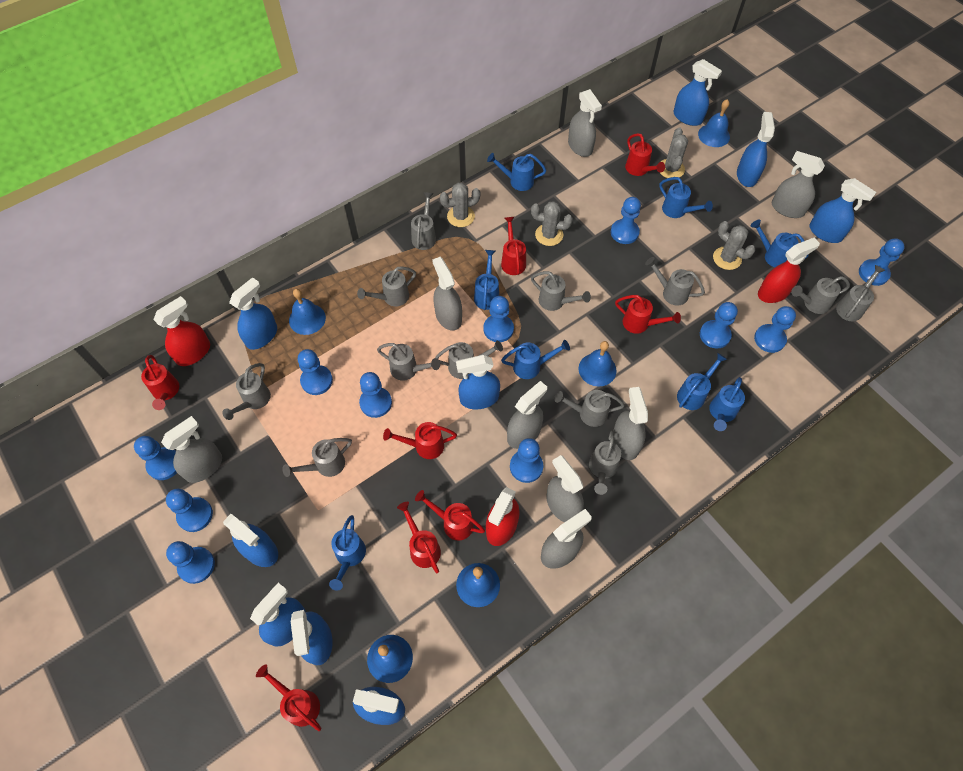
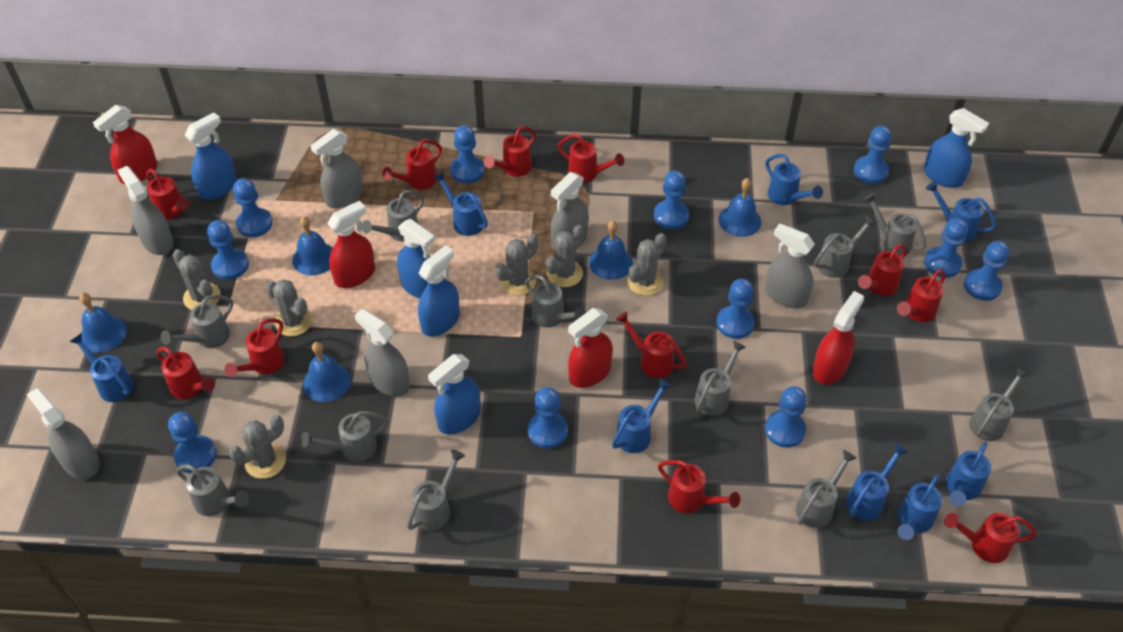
blue spray bottle: 9 -> 5
grey cactus: 4 -> 6
grey spray bottle: 8 -> 6
grey watering can: 12 -> 11
red spray bottle: 3 -> 4
red watering can: 8 -> 11

